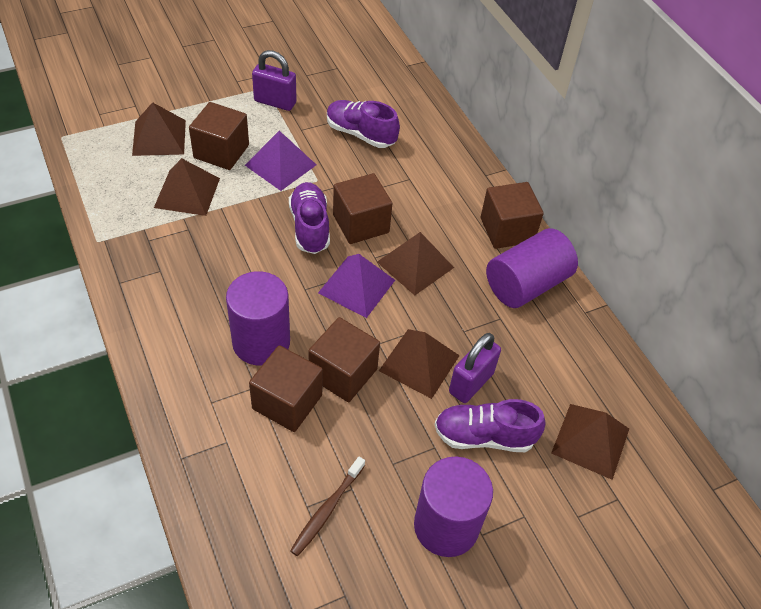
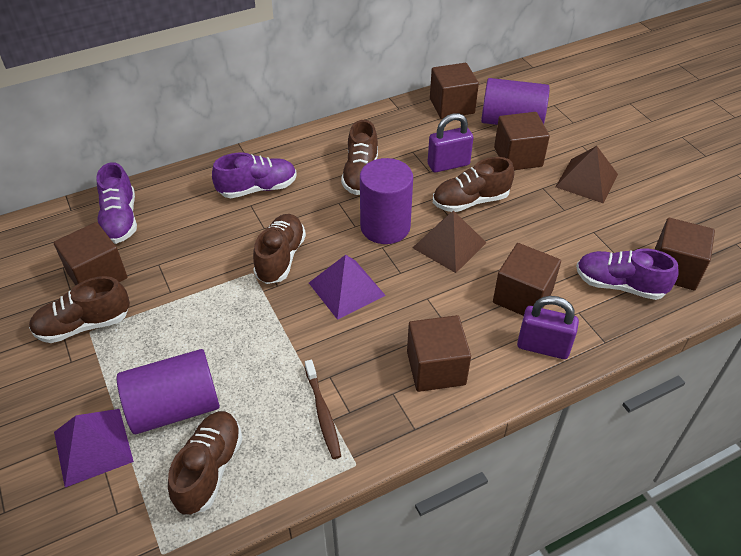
brown cube: 5 -> 6
brown pyramid: 5 -> 2
brown shoe: 0 -> 5

